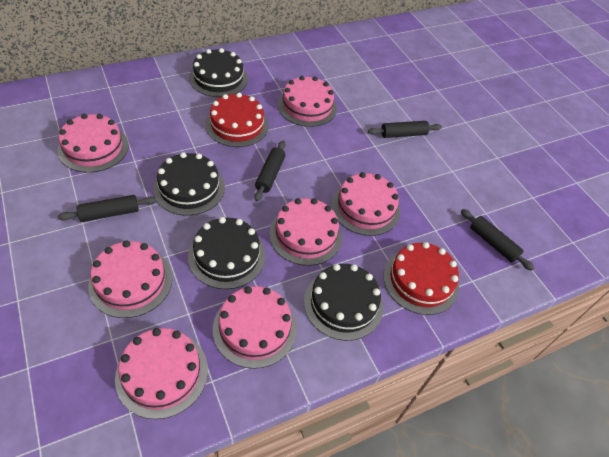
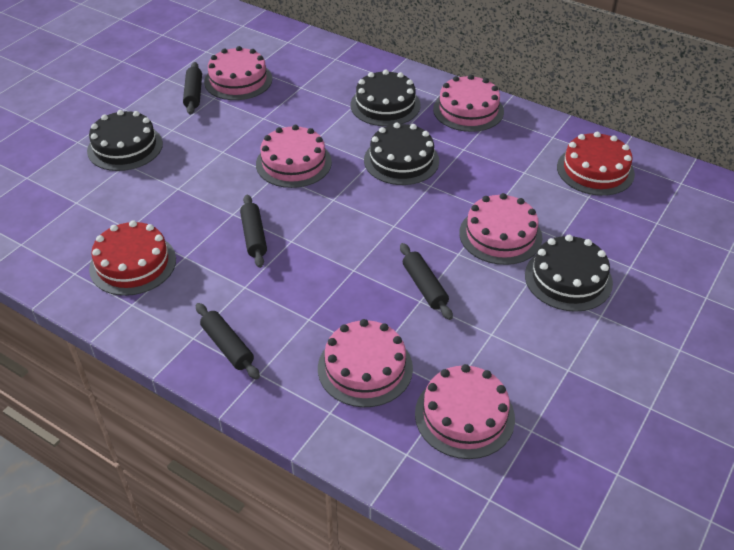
pink cake: 7 -> 6

